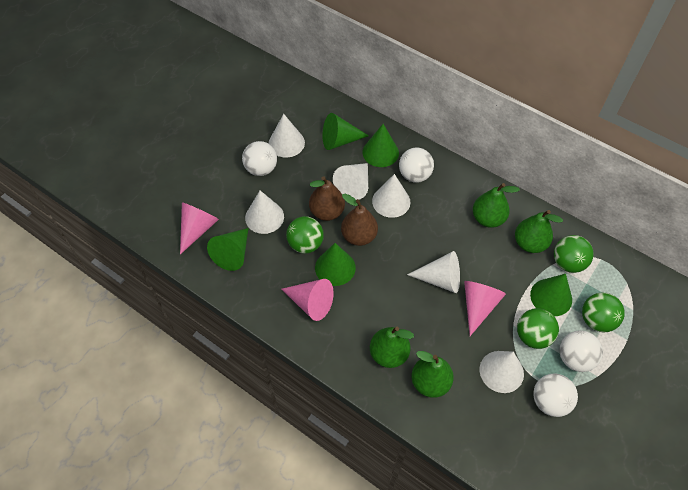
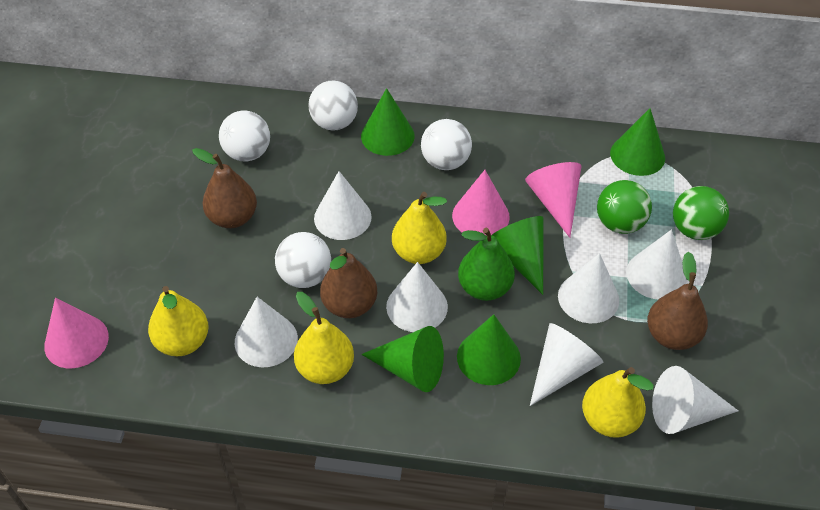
brown pear: 2 -> 3
green ball: 4 -> 2
green pear: 4 -> 1
white cone: 6 -> 7
yellow pear: 0 -> 4

